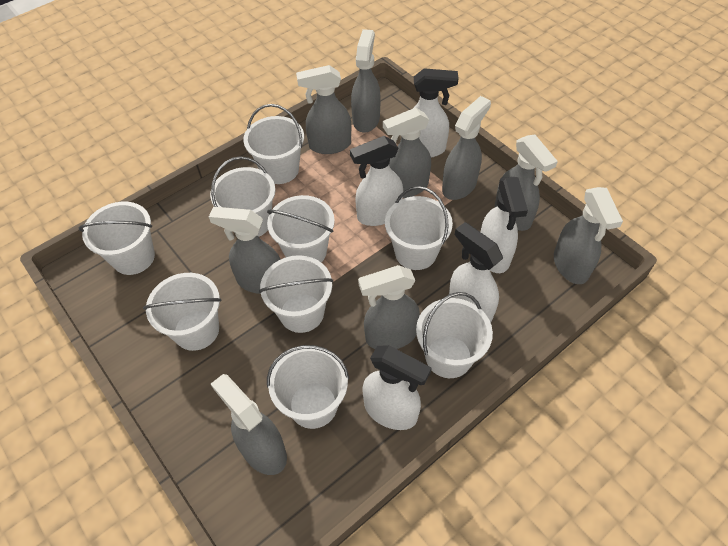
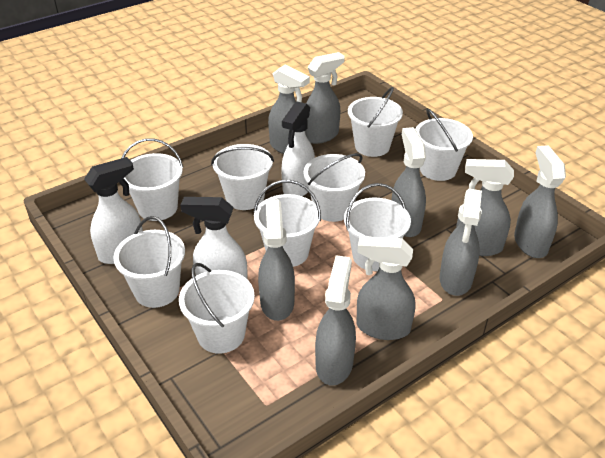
white spray bottle: 5 -> 3

